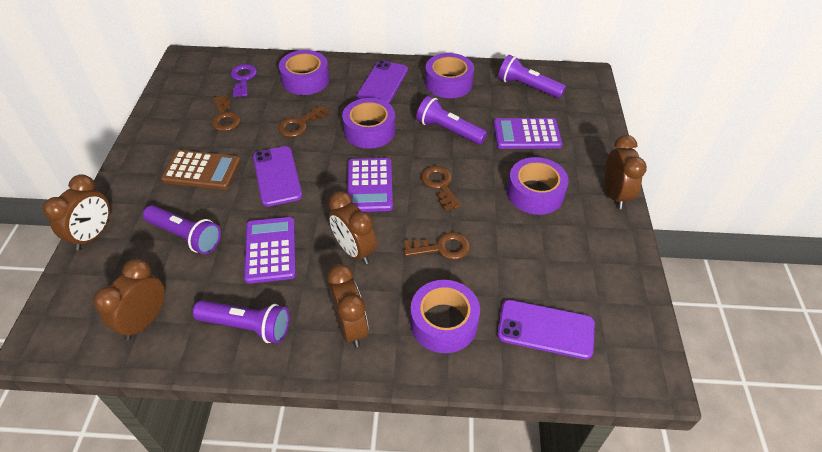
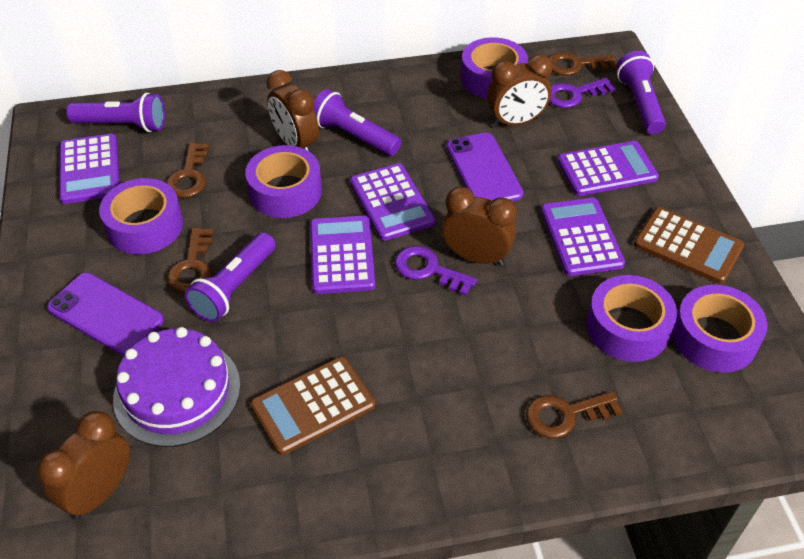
brown calculator: 1 -> 2
brown clock: 5 -> 4
purple cake: 0 -> 1
purple calculator: 3 -> 5
purple key: 1 -> 2
purple phone: 3 -> 2

